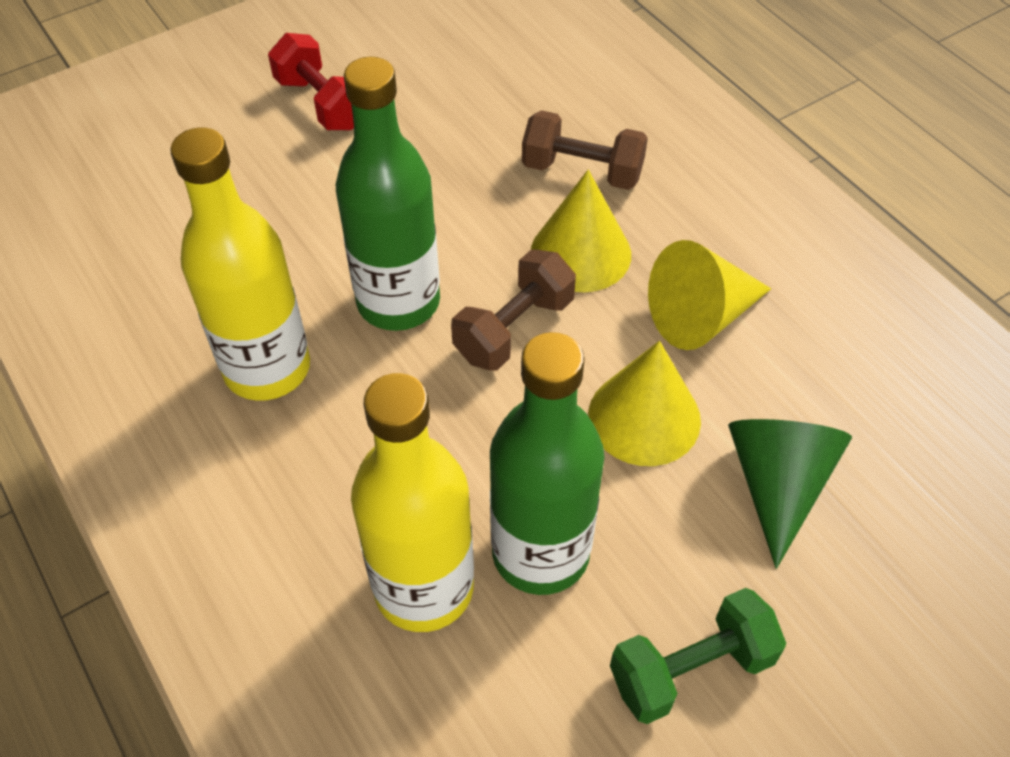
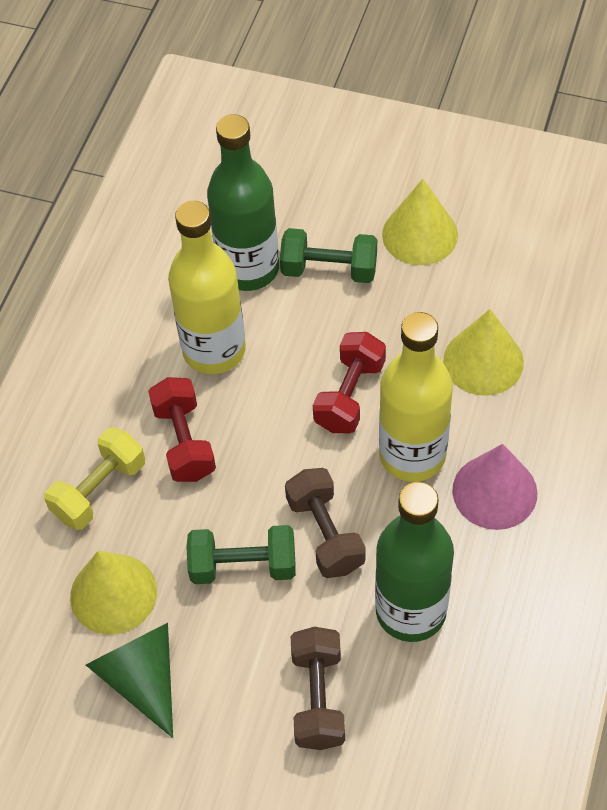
green dumbbell: 1 -> 2
pink cone: 0 -> 1
red dumbbell: 1 -> 2
yellow dumbbell: 0 -> 1

